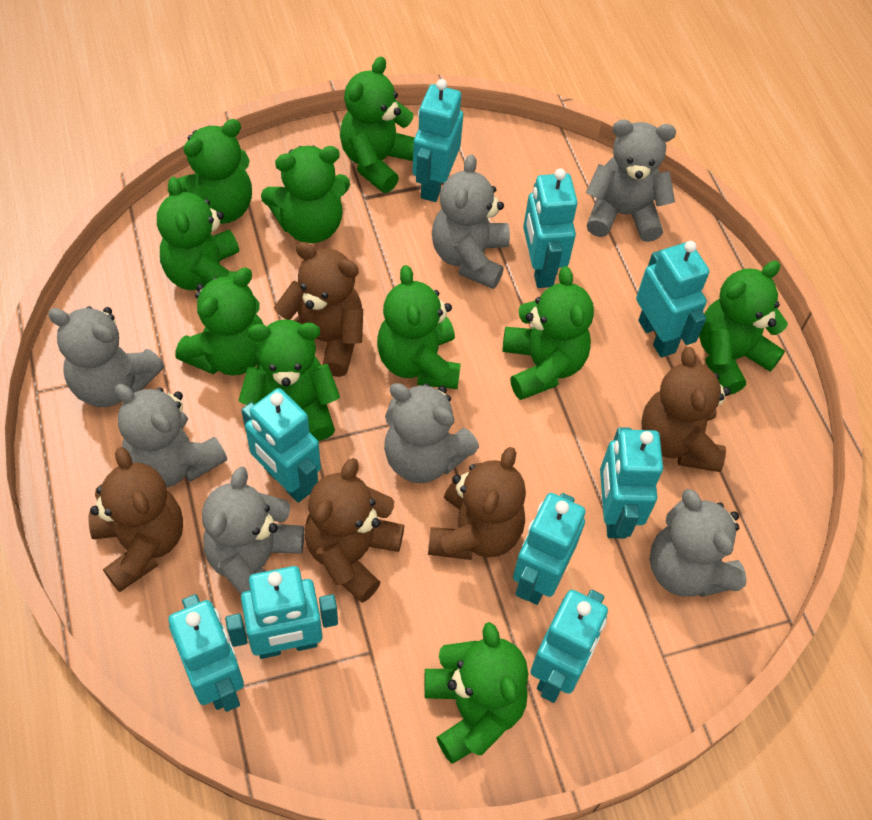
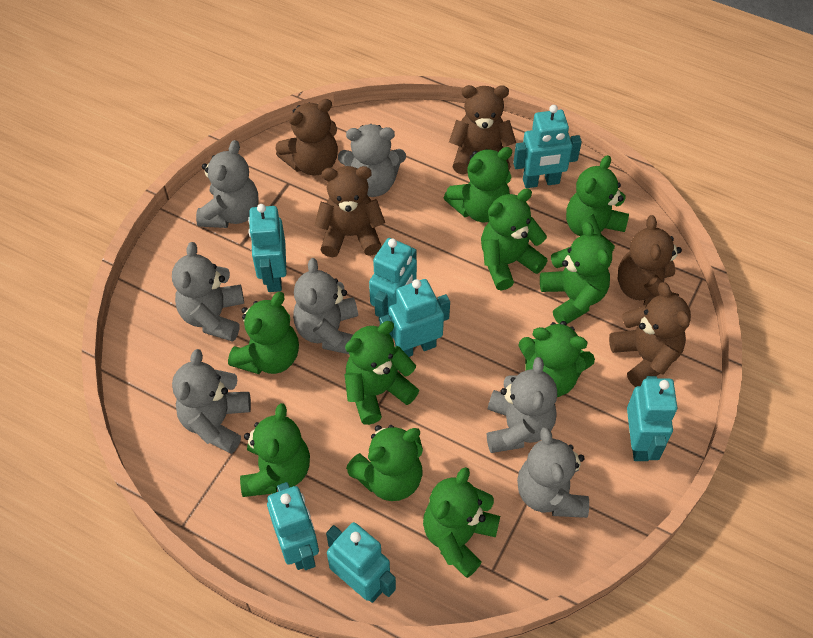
turquoise robot: 9 -> 7

